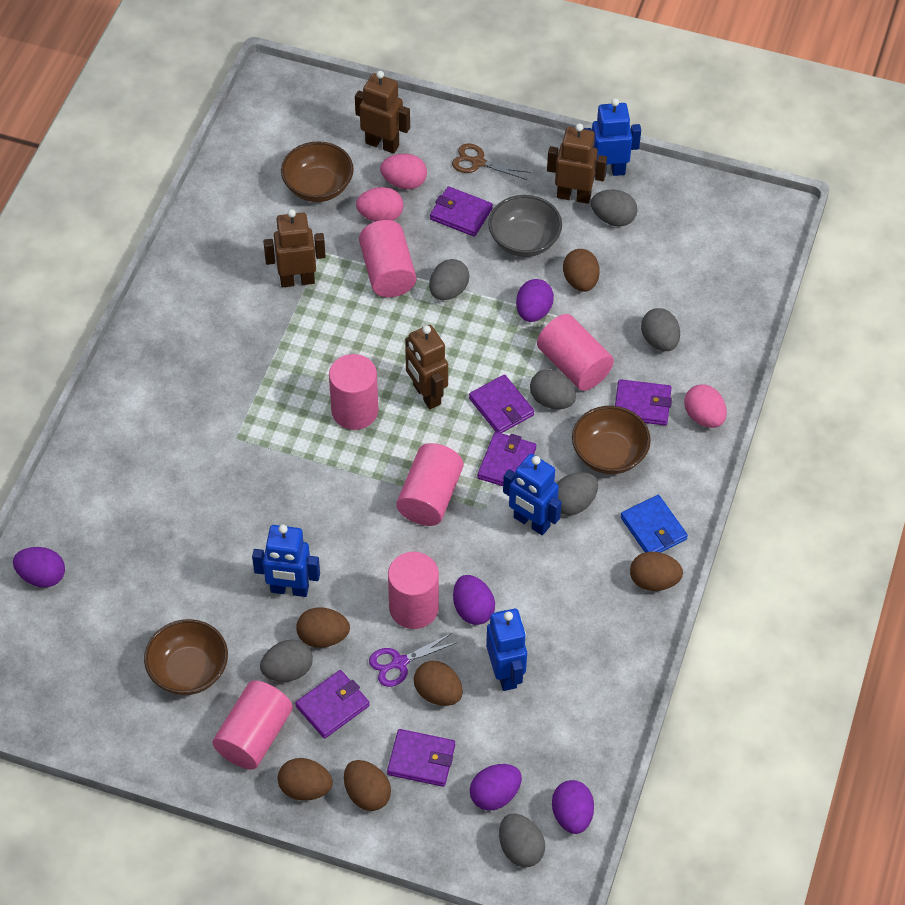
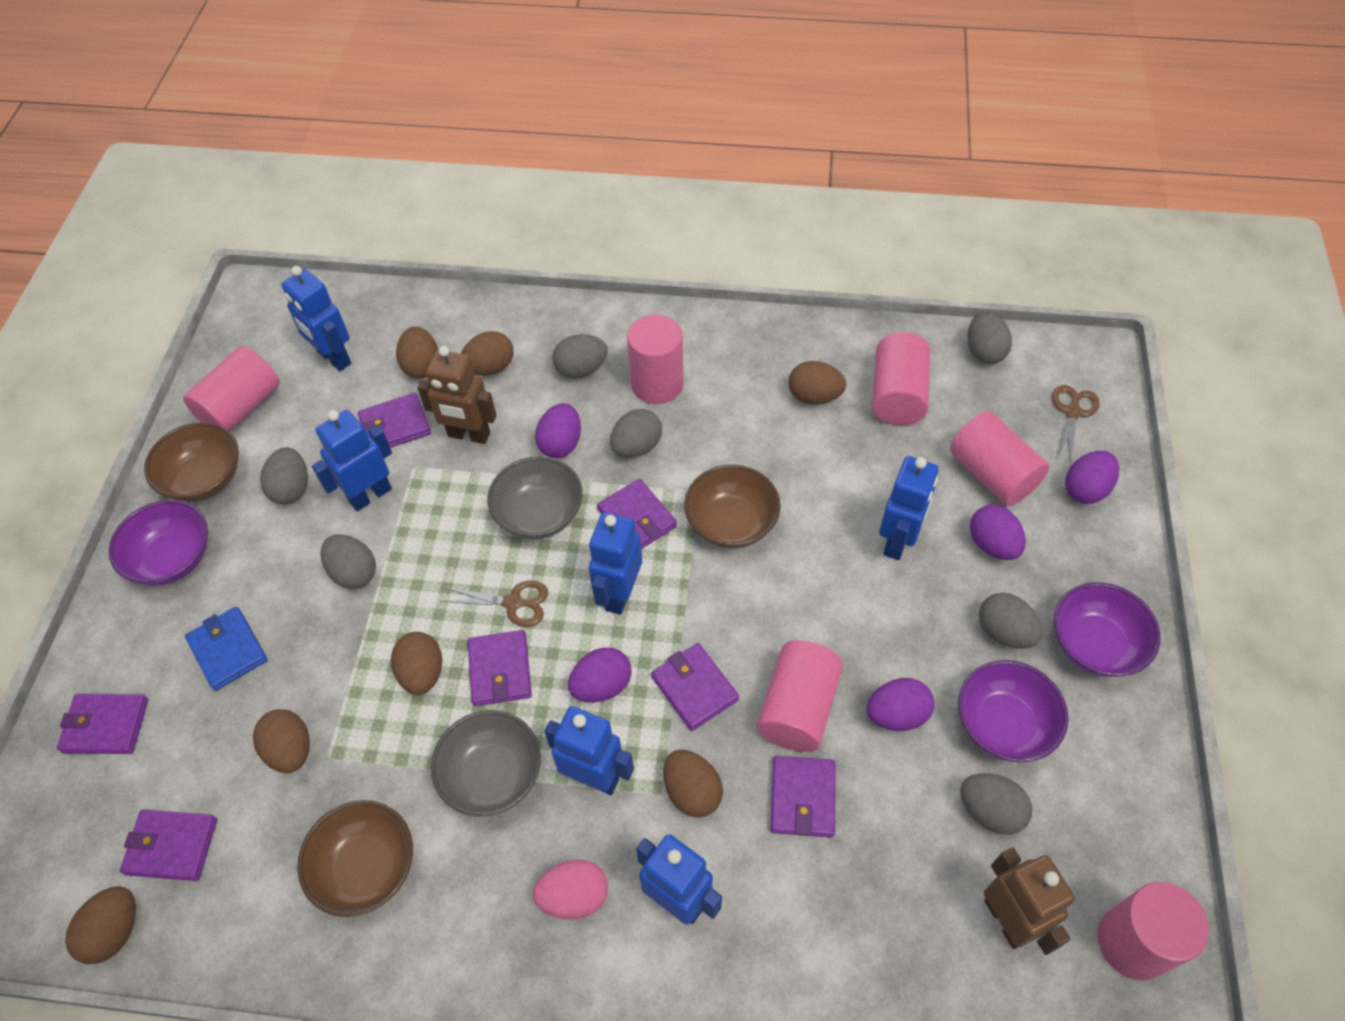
blue robot: 4 -> 6
brown egg: 6 -> 7
brown robot: 4 -> 2
brown scissors: 1 -> 2
grey bowl: 1 -> 2
pink egg: 3 -> 1
purple bowl: 0 -> 3
purple scissors: 1 -> 0
purple wallet: 6 -> 7

